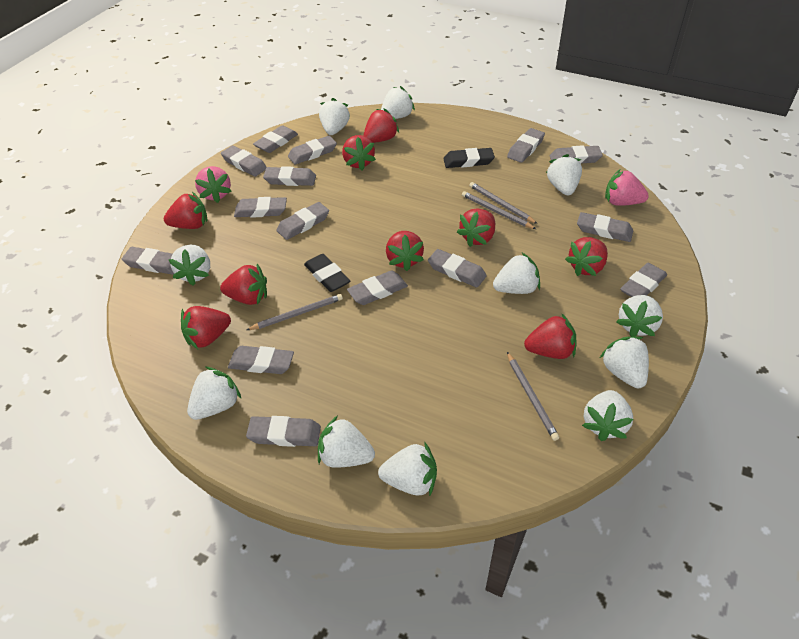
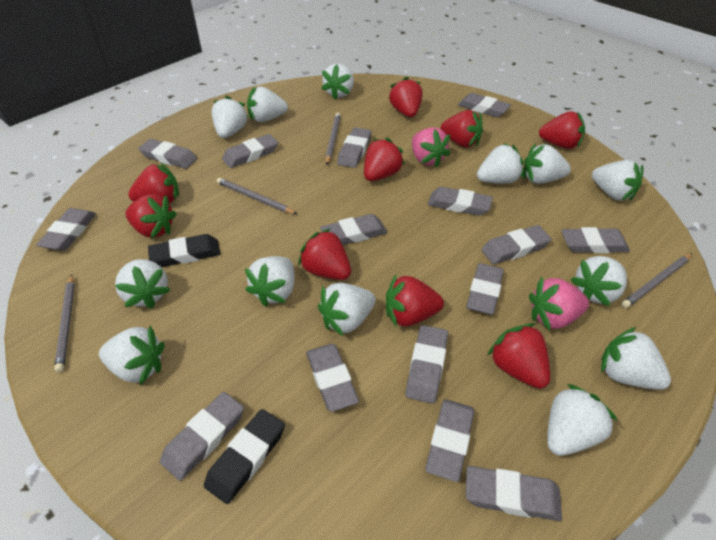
white strawberry: 11 -> 13

